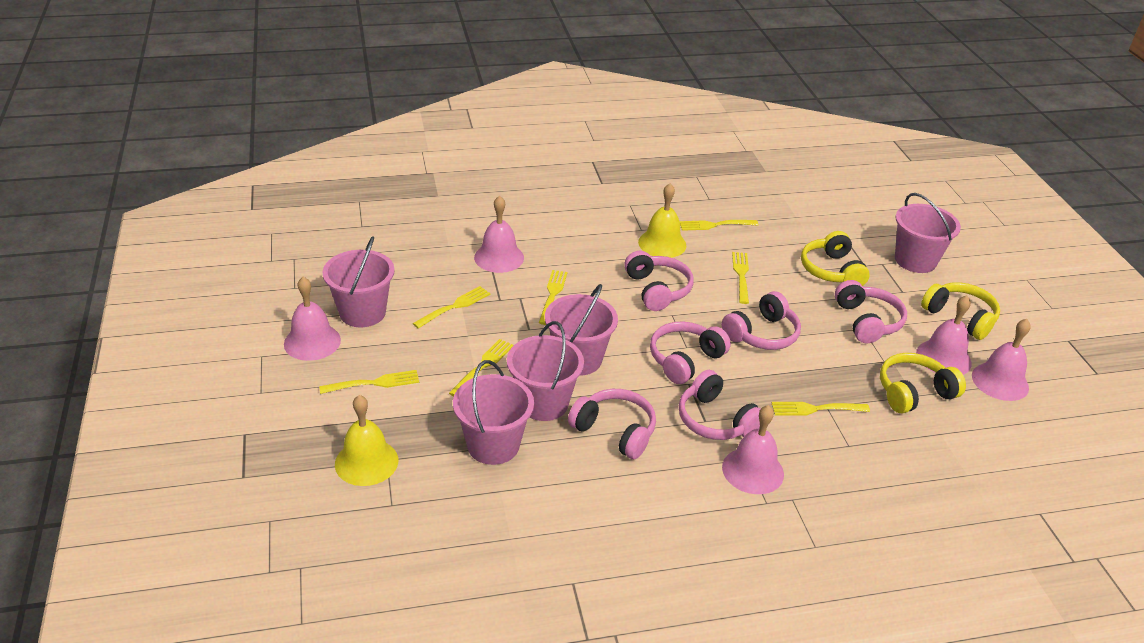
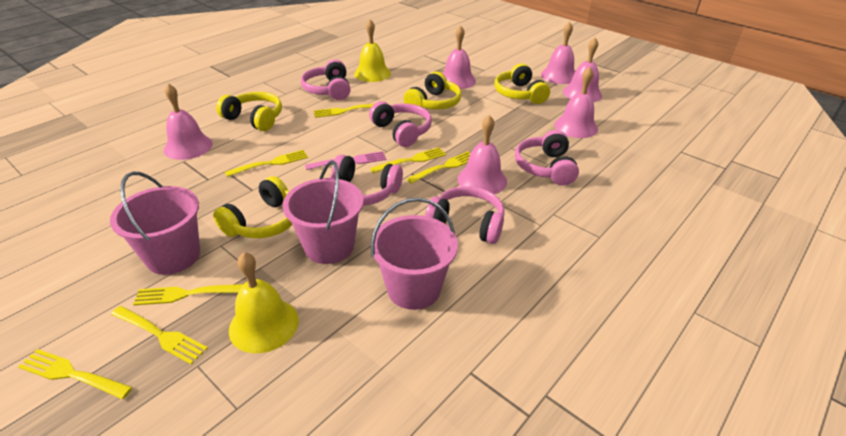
pink bell: 5 -> 6
pink bucket: 5 -> 3
pink fork: 0 -> 1
pink headphones: 6 -> 5
yellow headphones: 3 -> 4

